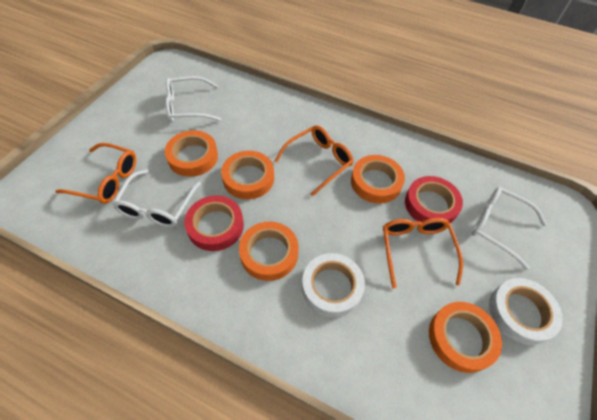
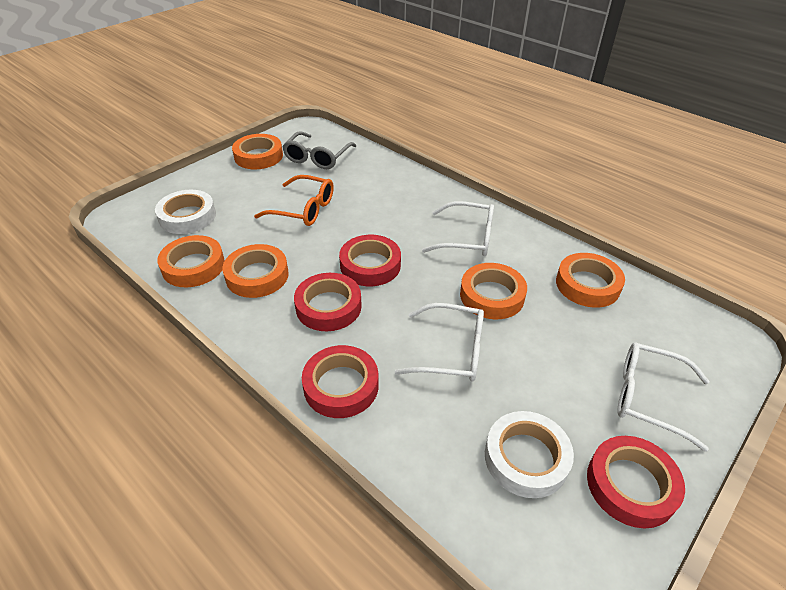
grey glasses: 0 -> 1
orange glasses: 3 -> 1
red tape: 2 -> 4

